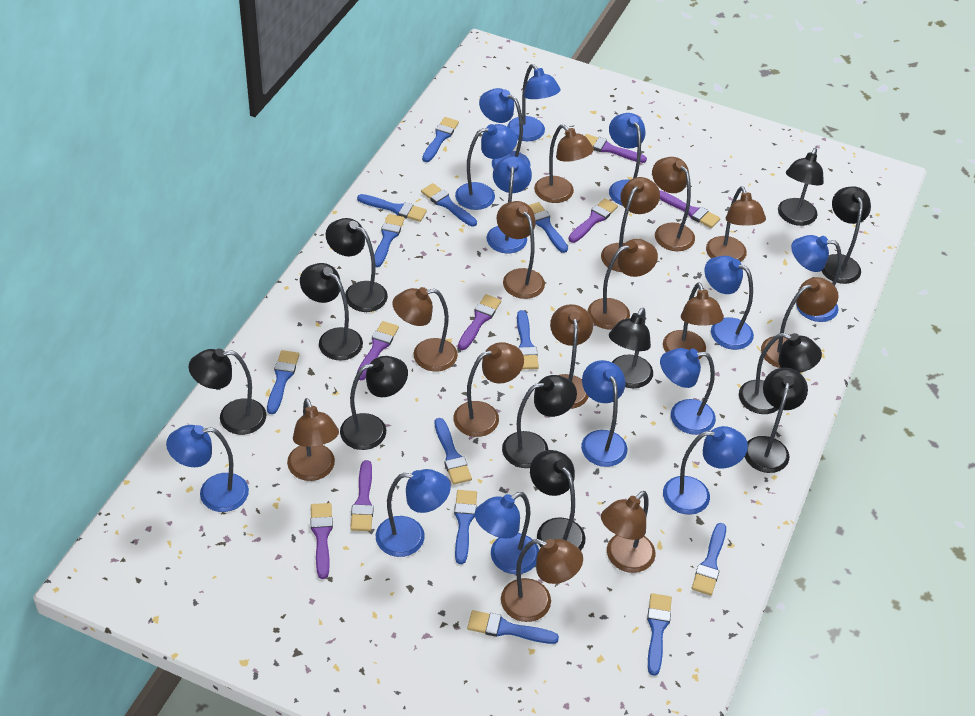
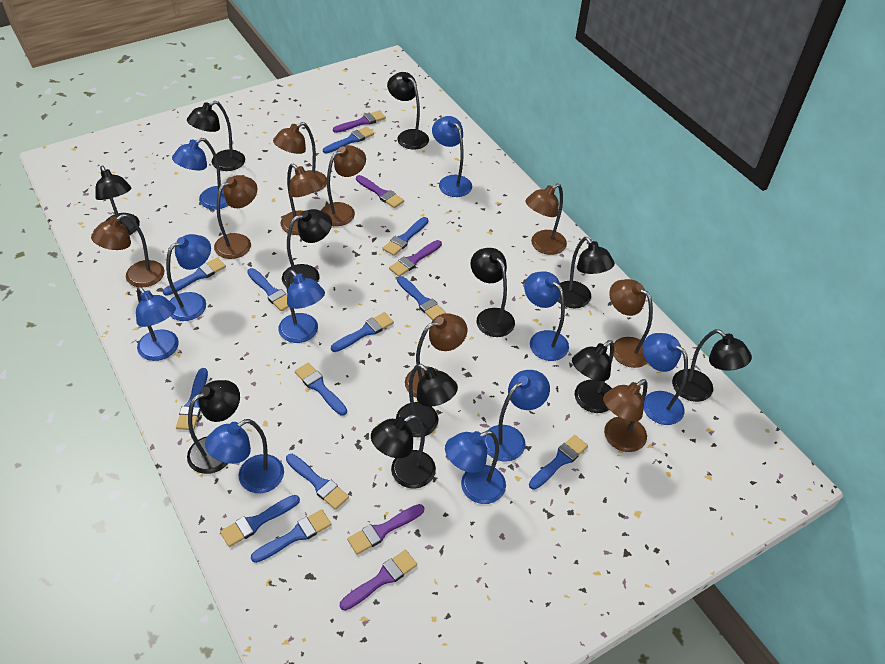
blue lamp: 13 -> 10
brown lamp: 14 -> 9
purple brush: 7 -> 5

